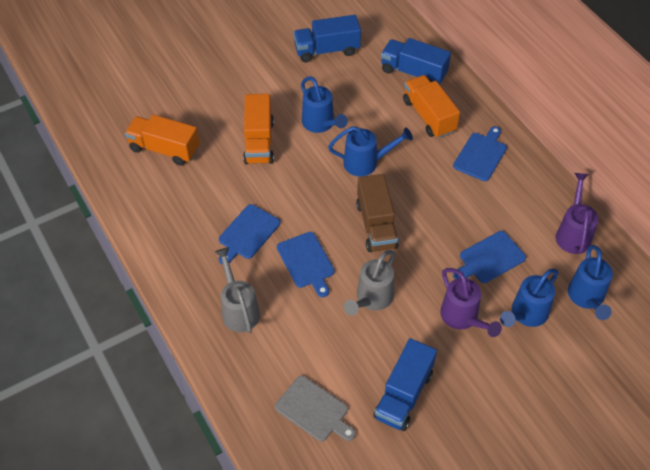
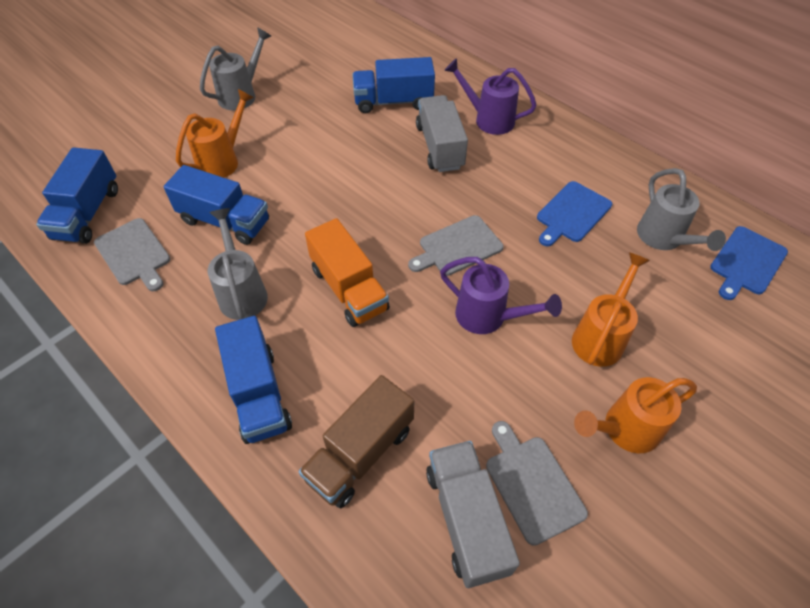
blue cutting board: 4 -> 2
blue truck: 3 -> 4
blue watering can: 4 -> 0
grey cutting board: 1 -> 3
grey truck: 0 -> 2
grey watering can: 2 -> 3
orange truck: 3 -> 1
orange watering can: 0 -> 3

